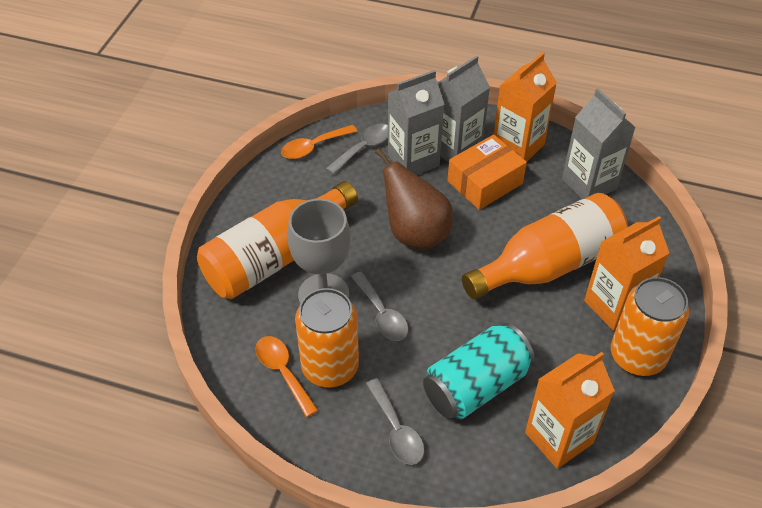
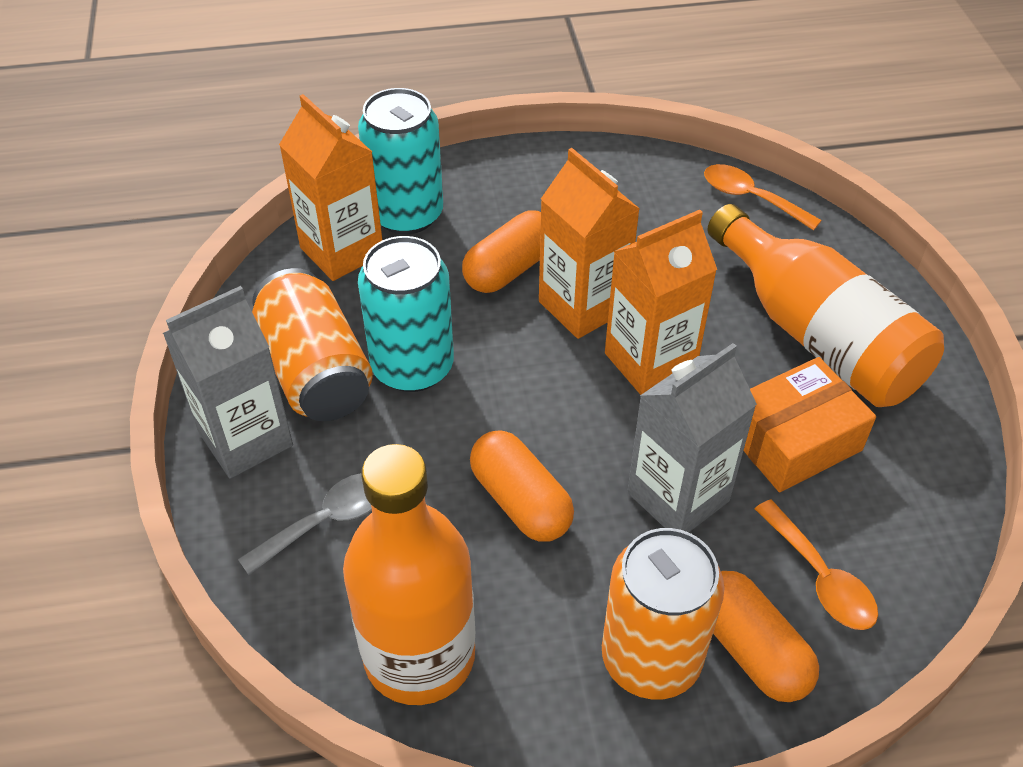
brown pear: 1 -> 0
grey carton: 3 -> 2
grey goblet: 1 -> 0
grey spoon: 3 -> 1
orange capsule: 0 -> 3
turquoise can: 1 -> 2

